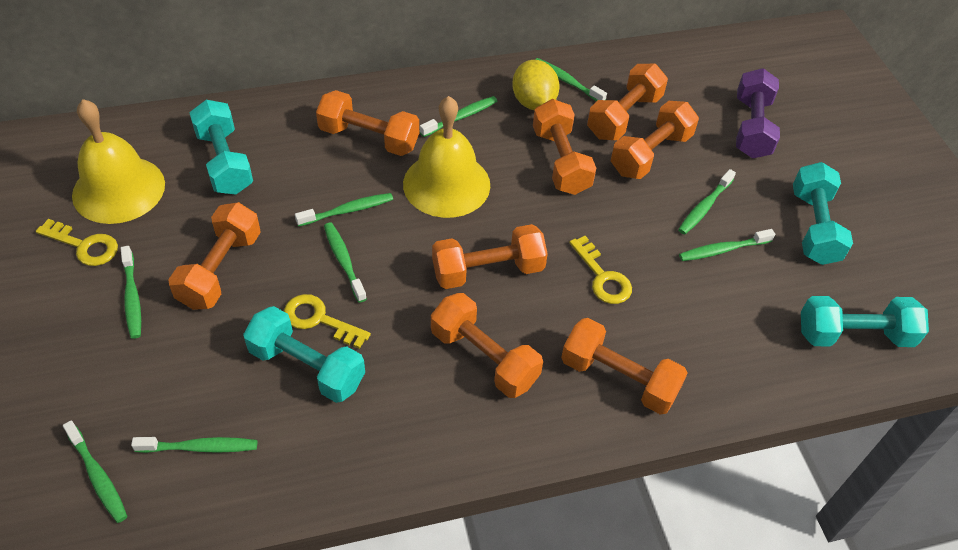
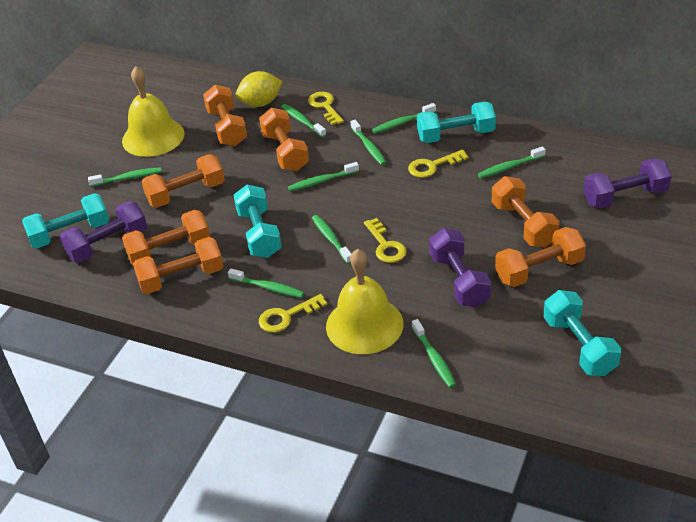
orange dumbbell: 8 -> 7
purple dumbbell: 1 -> 3
yellow key: 3 -> 4

